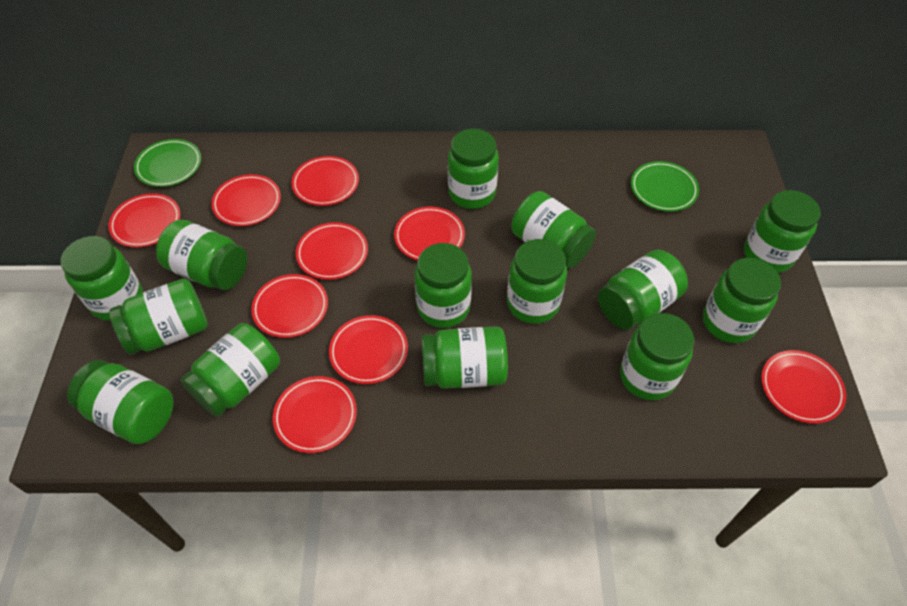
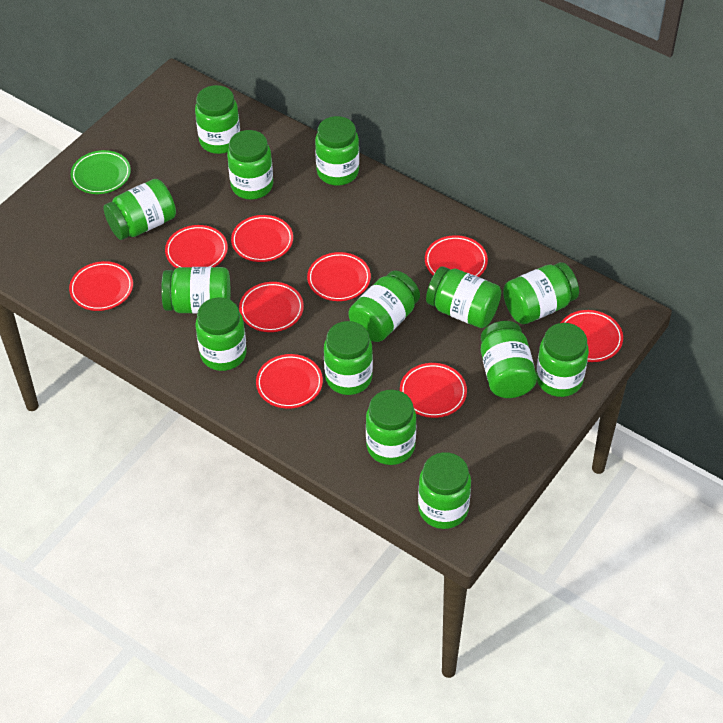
green plate: 2 -> 1

